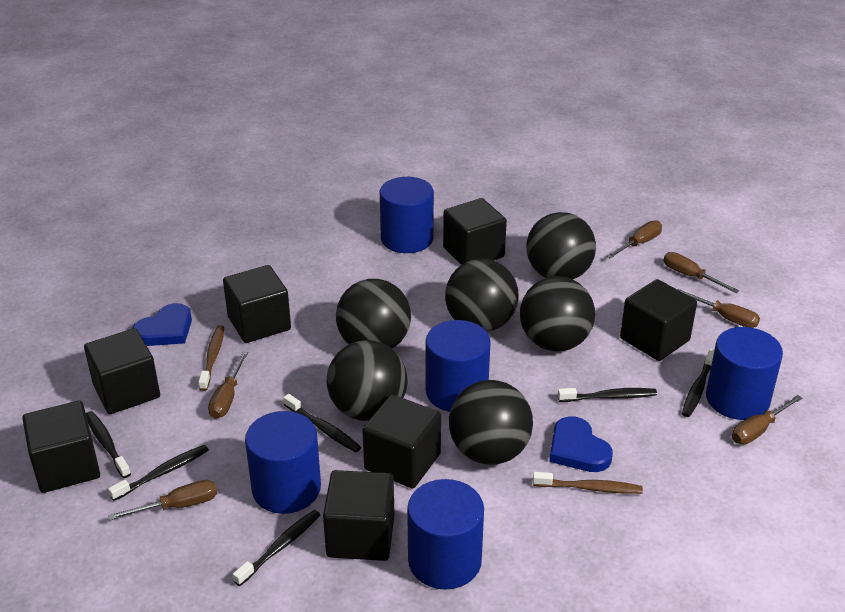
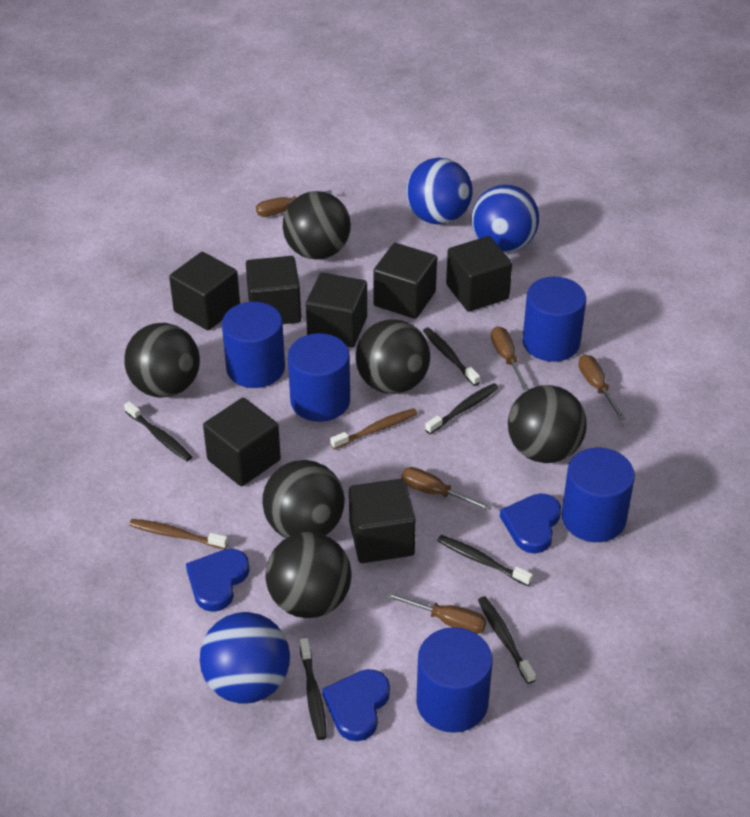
blue ball: 0 -> 3
blue heart: 2 -> 3
brown screwdriver: 6 -> 5

